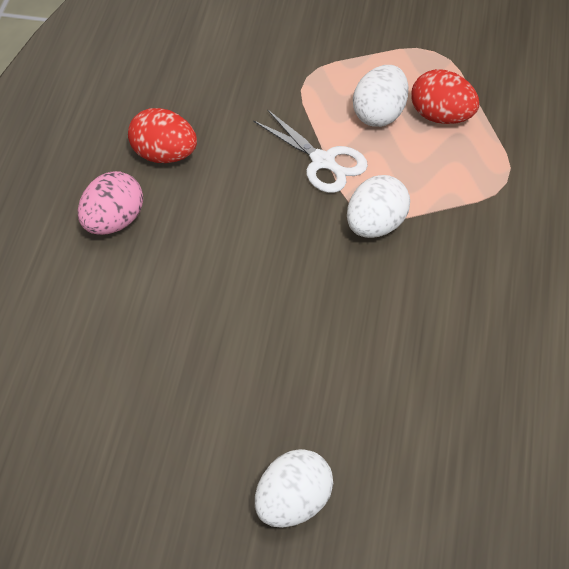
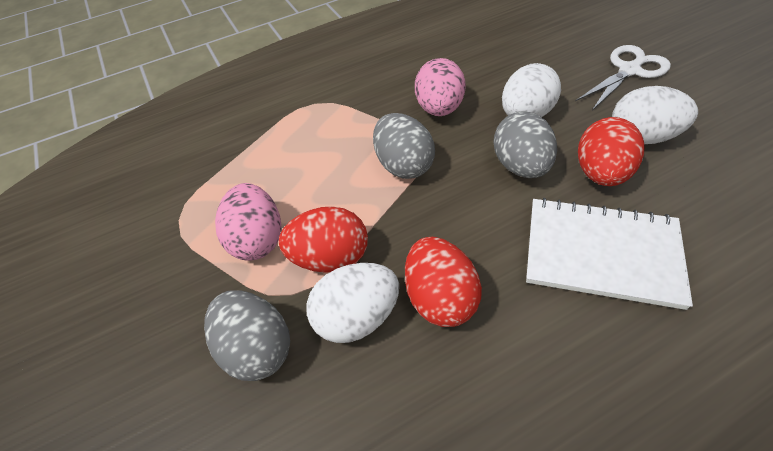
grey egg: 0 -> 3
pink egg: 1 -> 2
red egg: 2 -> 3
white notebook: 0 -> 1

